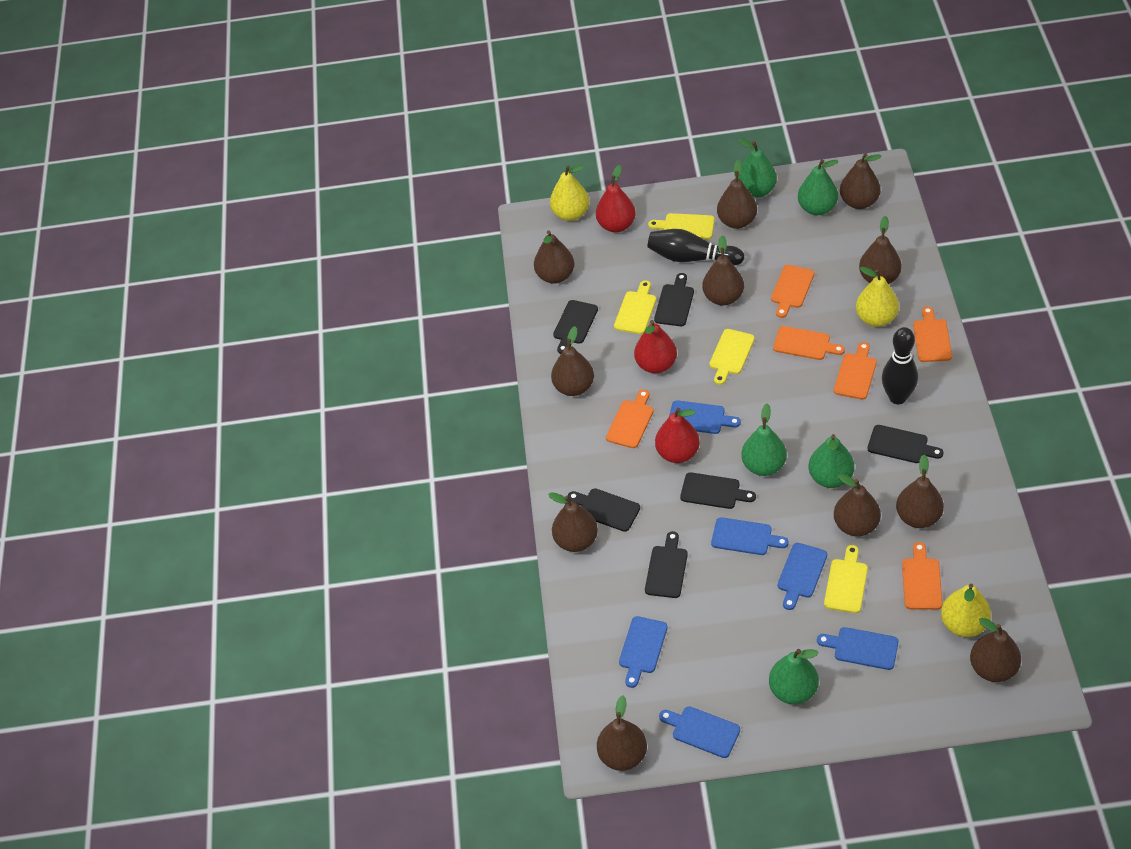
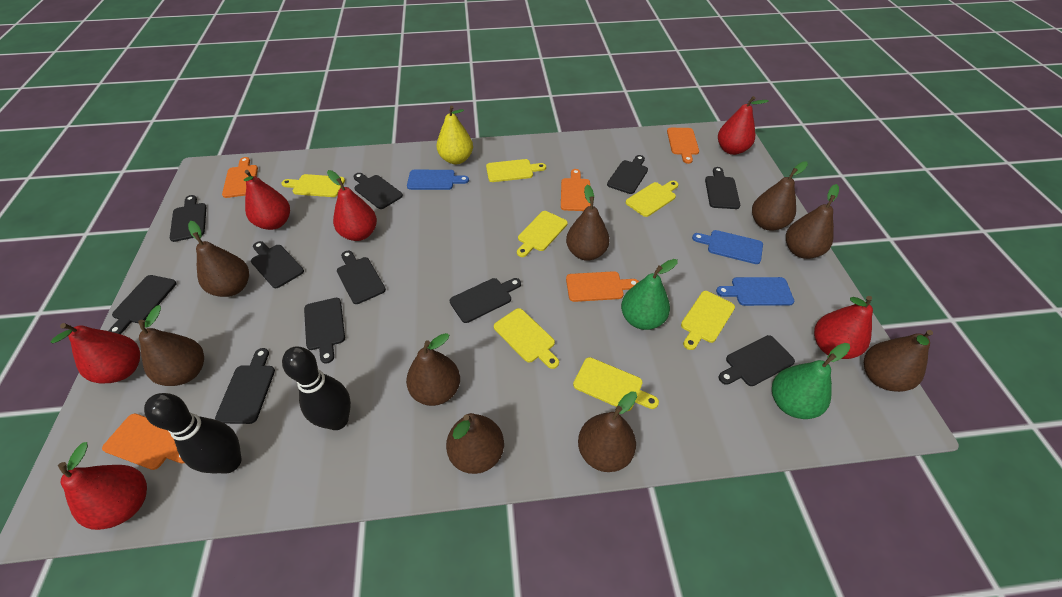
black cutting board: 6 -> 11
blue cutting board: 6 -> 3
brown pear: 11 -> 9
green pear: 5 -> 2
orange cutting board: 6 -> 5
red pear: 3 -> 6
yellow cutting board: 4 -> 7
yellow pear: 3 -> 1

